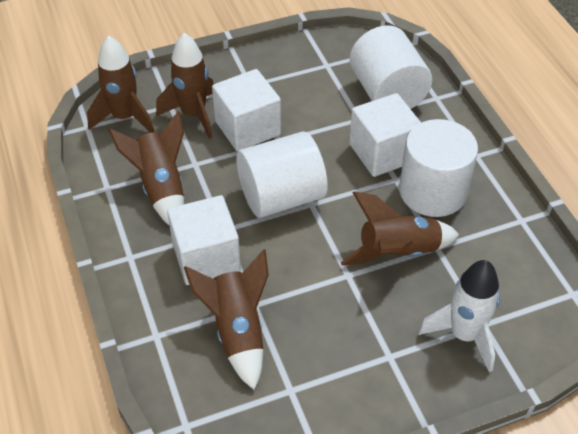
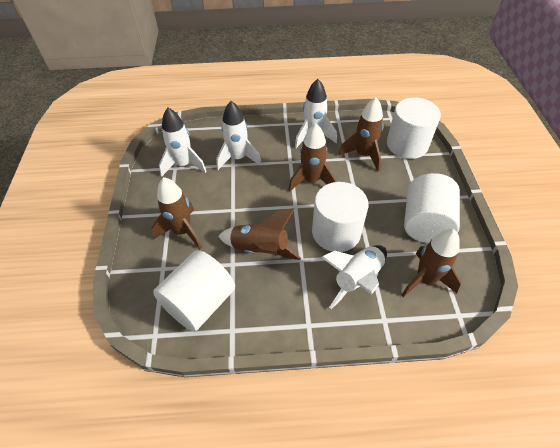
white cube: 3 -> 0
white cylinder: 3 -> 4
white rocket: 1 -> 4

